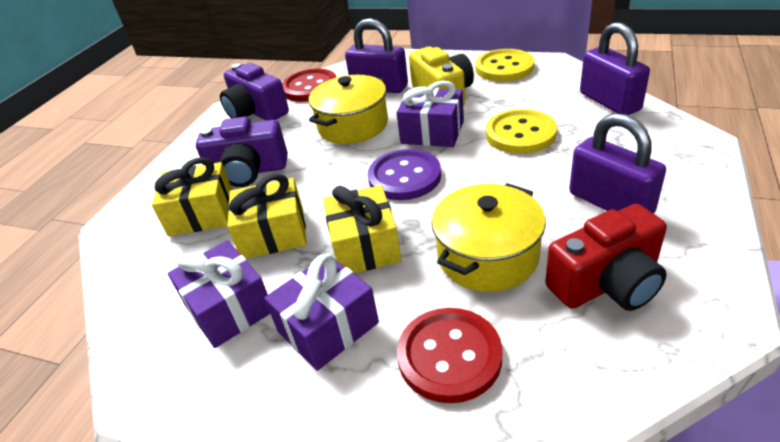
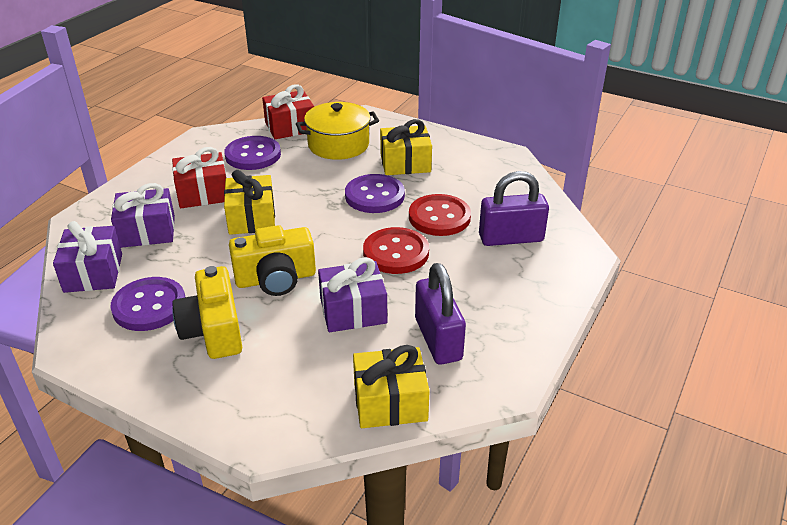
purple button: 1 -> 3
purple camera: 2 -> 0
purple padlock: 3 -> 2
red camera: 1 -> 0
red gift: 0 -> 2
yellow button: 2 -> 0
yellow camera: 1 -> 2
yellow pot: 2 -> 1

